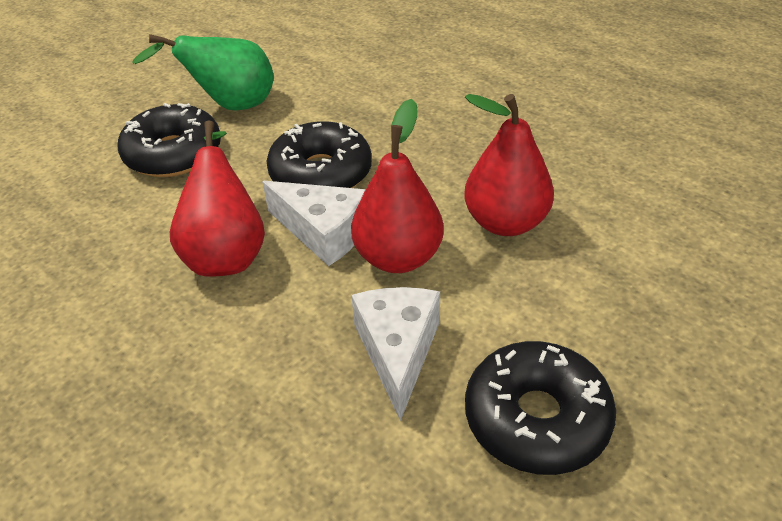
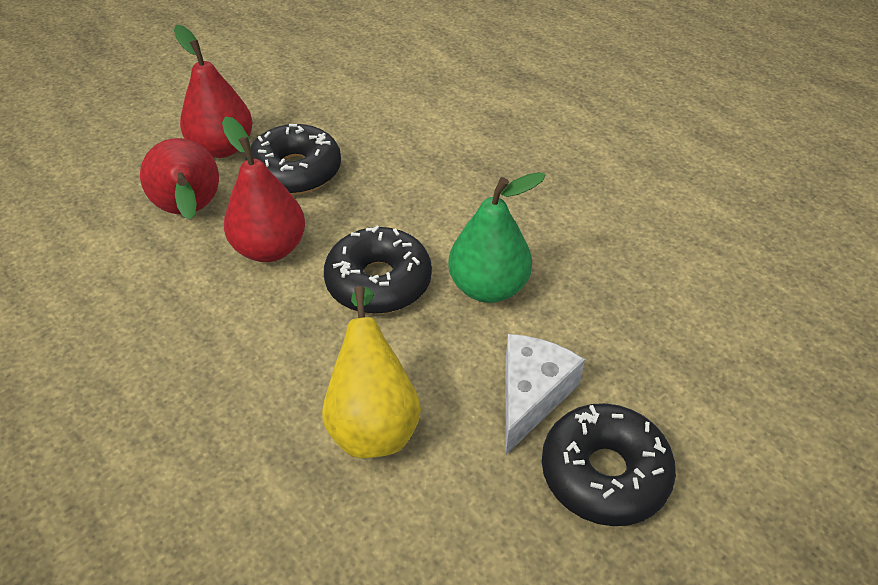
white cheese: 2 -> 1
yellow pear: 0 -> 1

